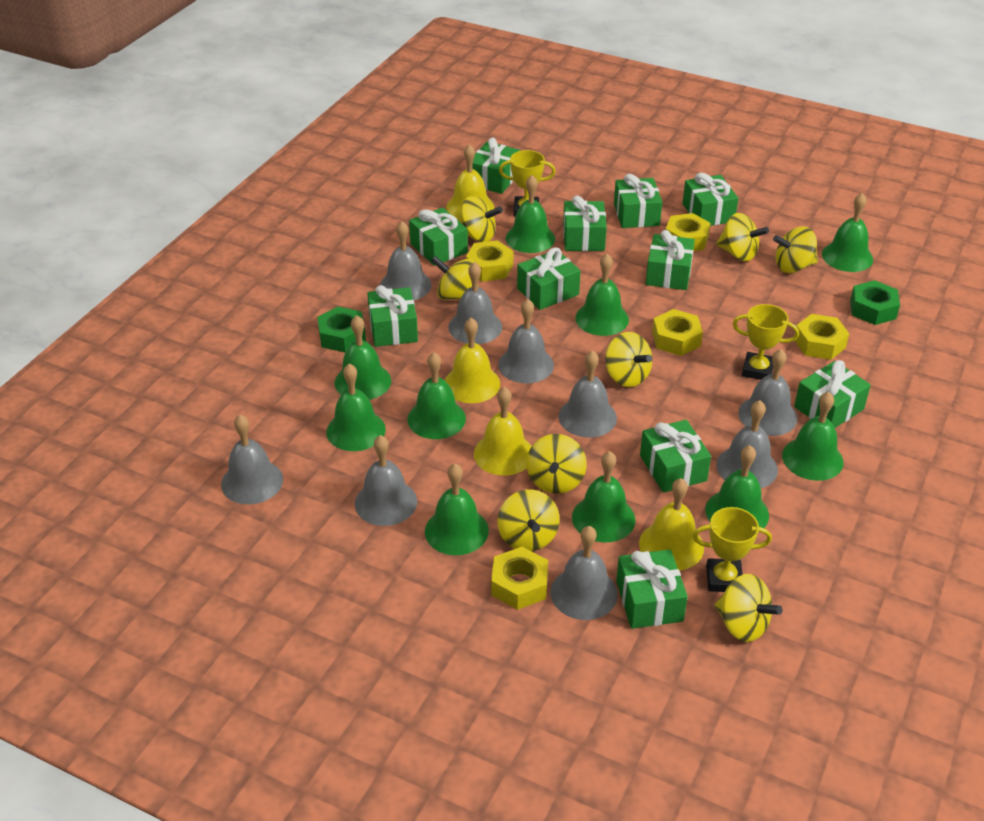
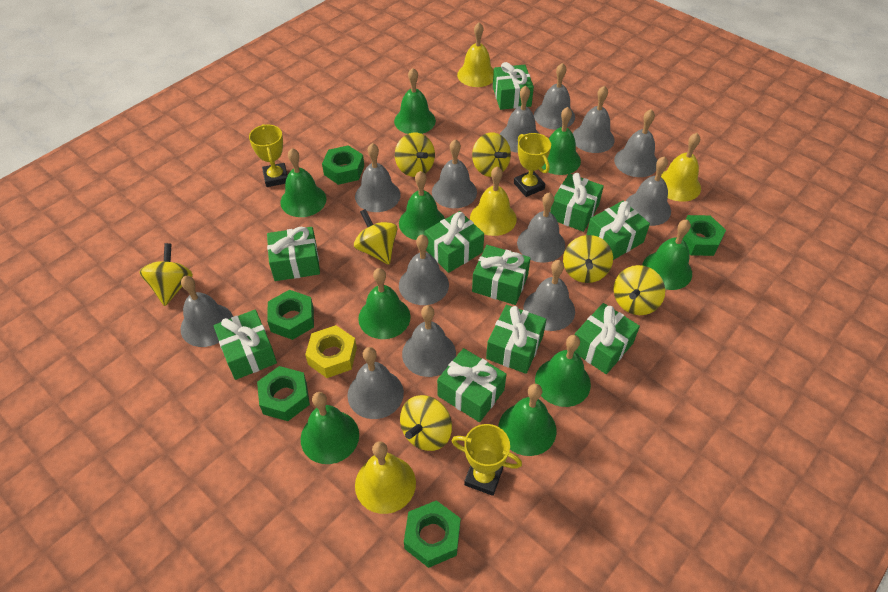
green bell: 10 -> 9
green gift: 11 -> 10
green nut: 2 -> 5
grey bell: 9 -> 13
yellow nut: 5 -> 1
yellow spinning top: 8 -> 7

